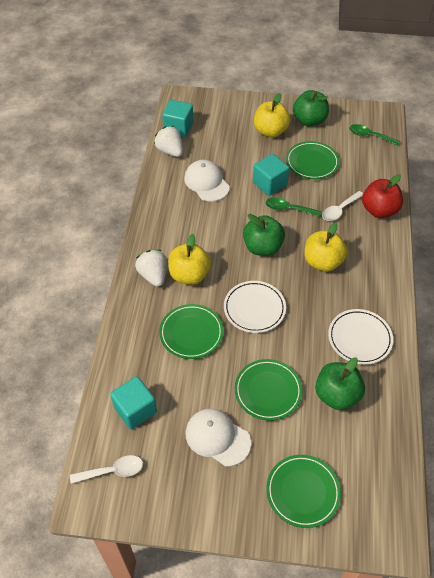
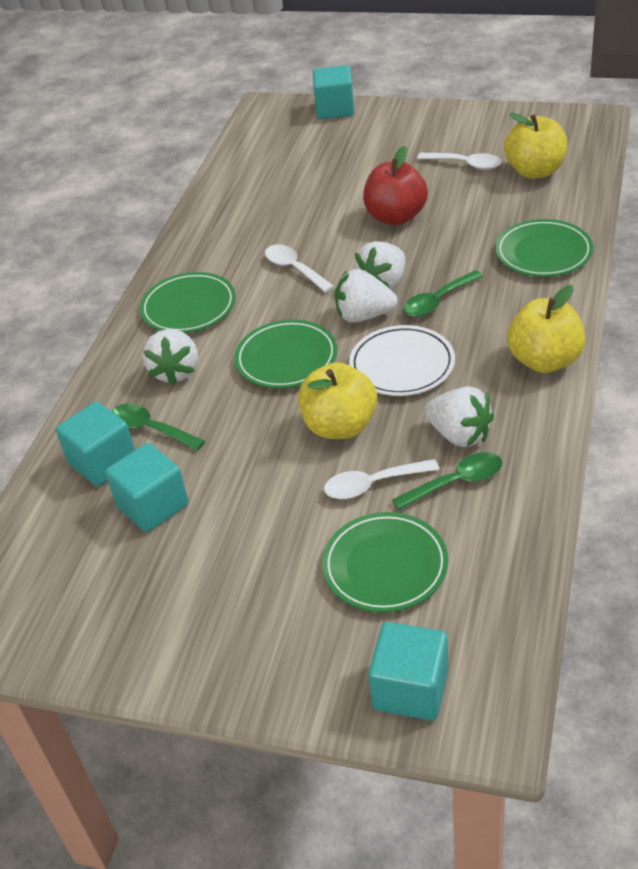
green apple: 3 -> 0
green spoon: 2 -> 3
turquoise cube: 3 -> 4
white cap: 2 -> 0
white plate: 2 -> 1
white spoon: 2 -> 3
white strawberry: 2 -> 4

